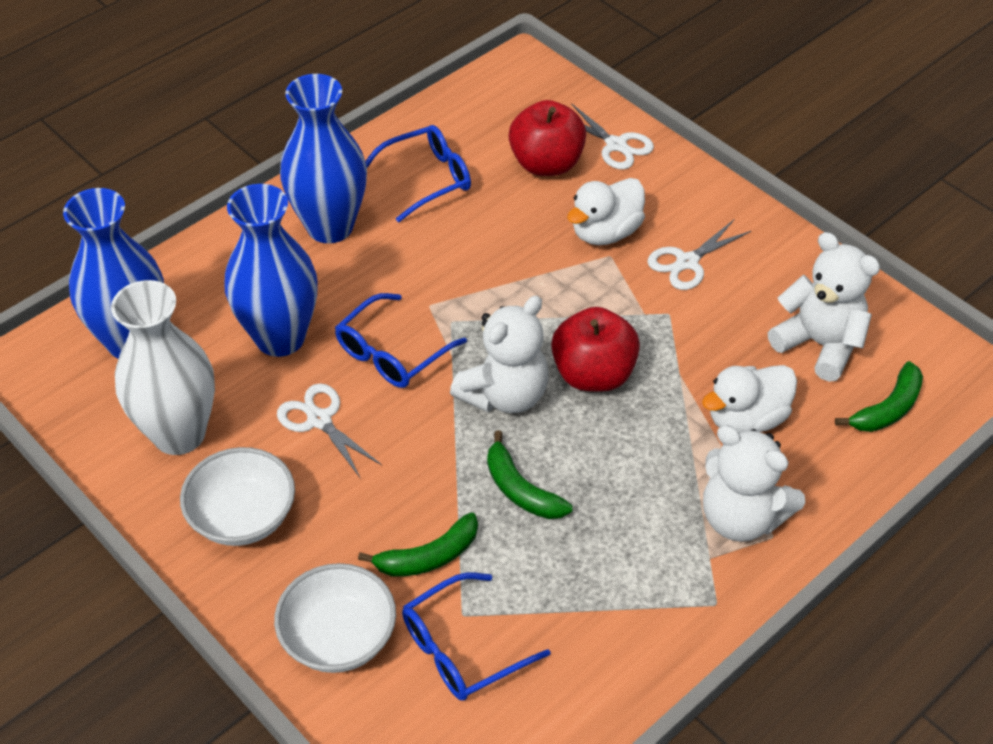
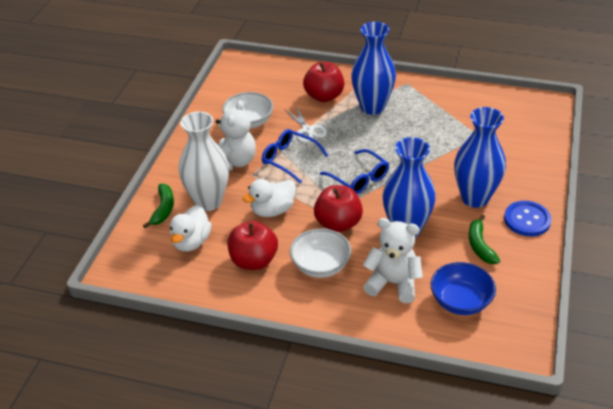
blue bowl: 0 -> 1
blue button: 0 -> 1
blue glasses: 3 -> 2
green banana: 3 -> 2
red apple: 2 -> 3
white scissors: 3 -> 1
white teddy bear: 3 -> 2

